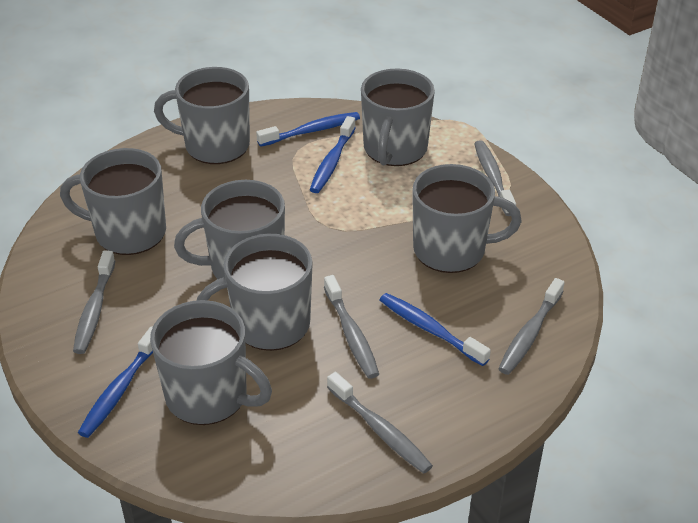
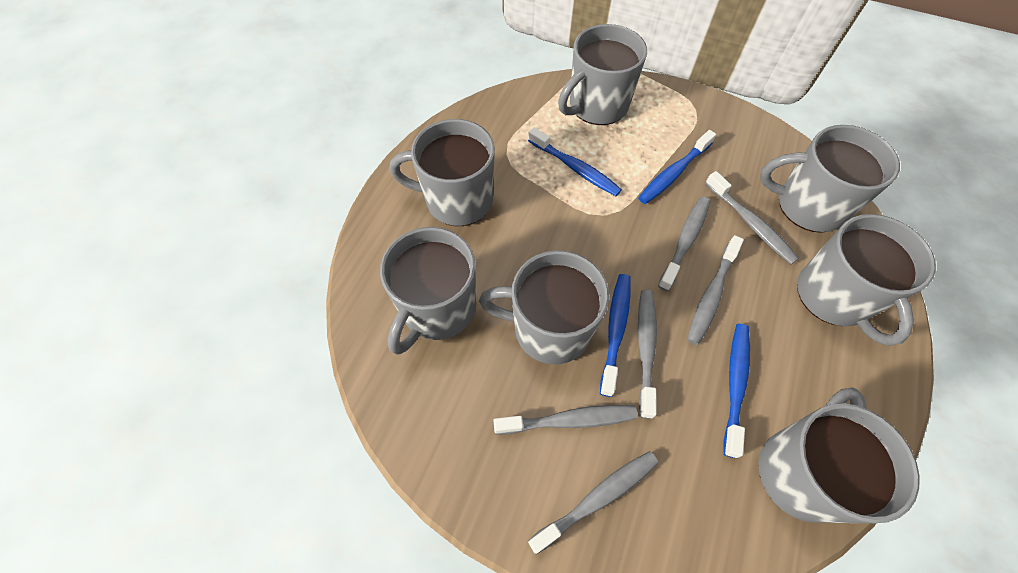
grey toothbrush: 5 -> 6

